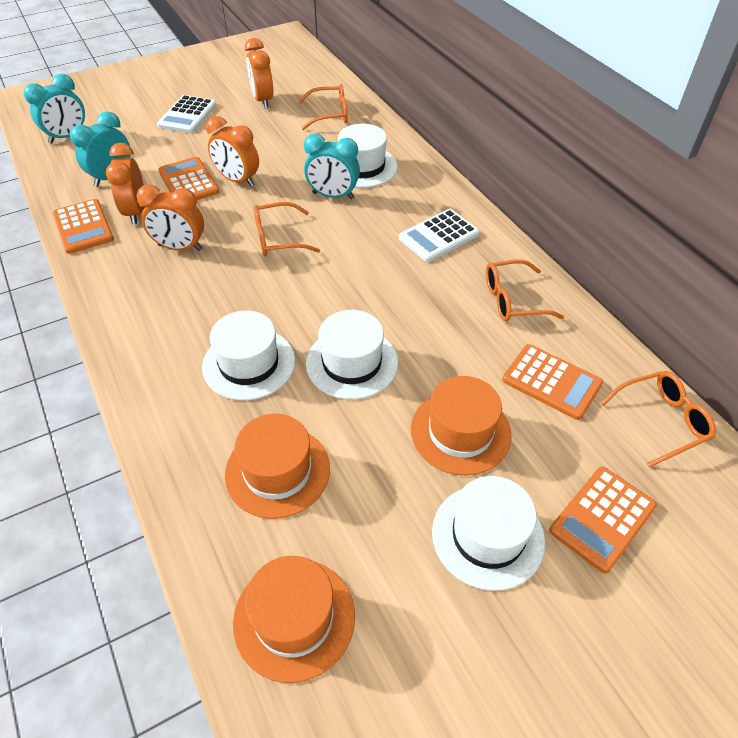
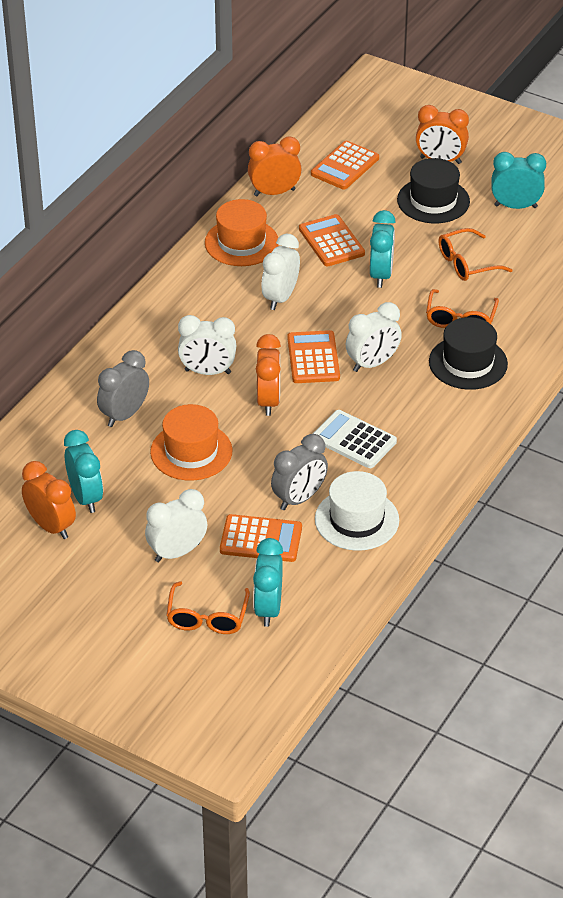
black hat: 0 -> 2
grey clock: 0 -> 2
orange glasses: 4 -> 3
orange hat: 3 -> 2
turquoise clock: 3 -> 4
white calculator: 2 -> 1
white clock: 0 -> 4
white hat: 4 -> 1

